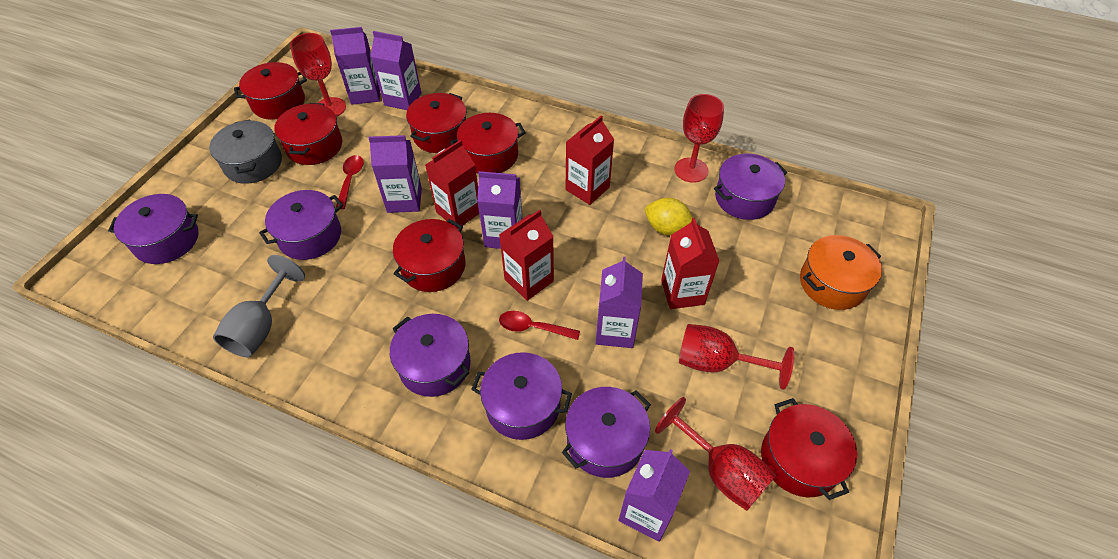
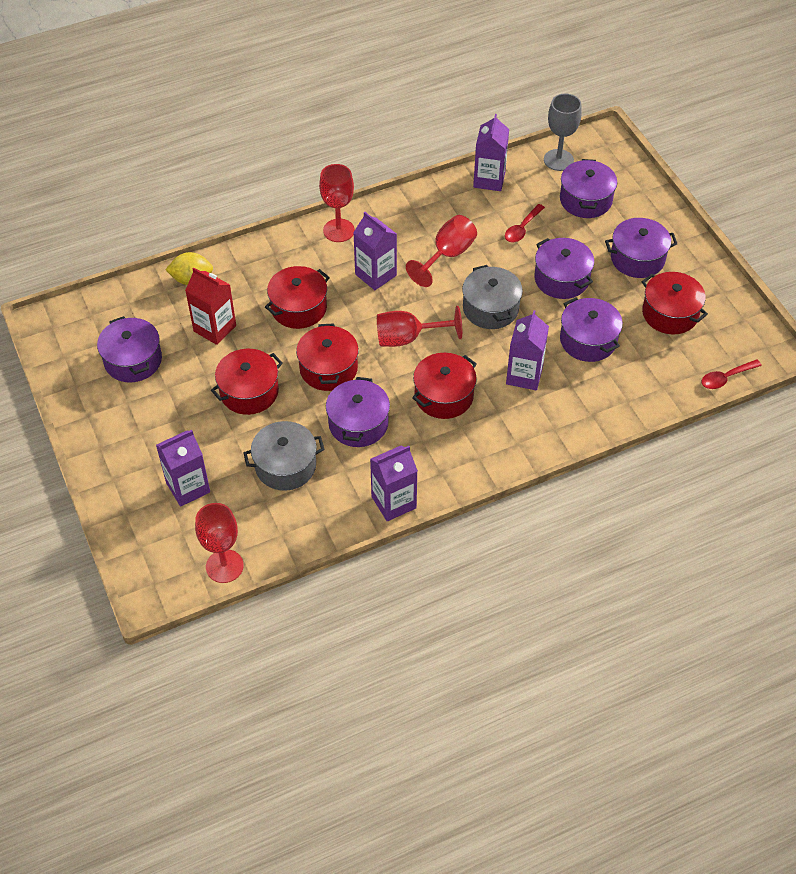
grey pot: 1 -> 2
orange pot: 1 -> 0
purple carton: 6 -> 5
red carton: 4 -> 1
red pot: 6 -> 5

